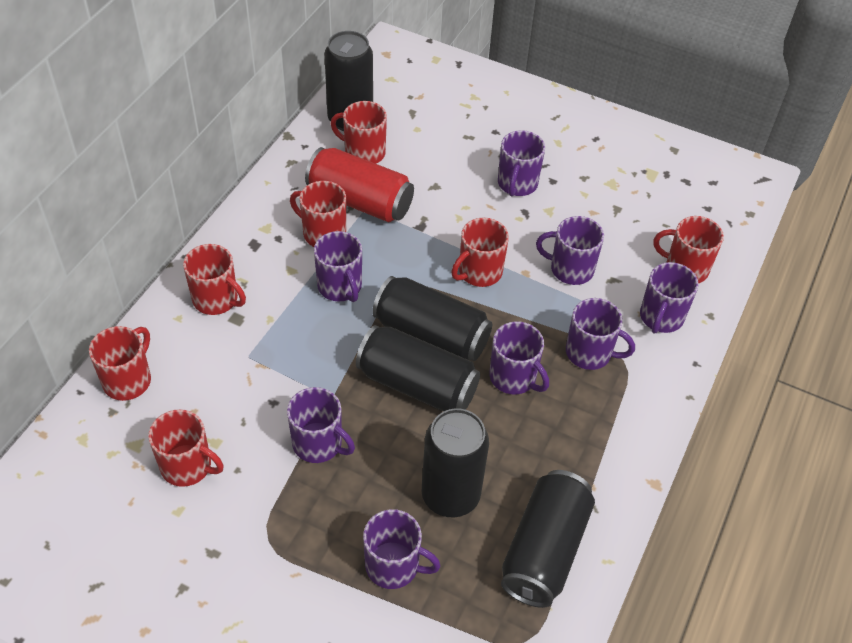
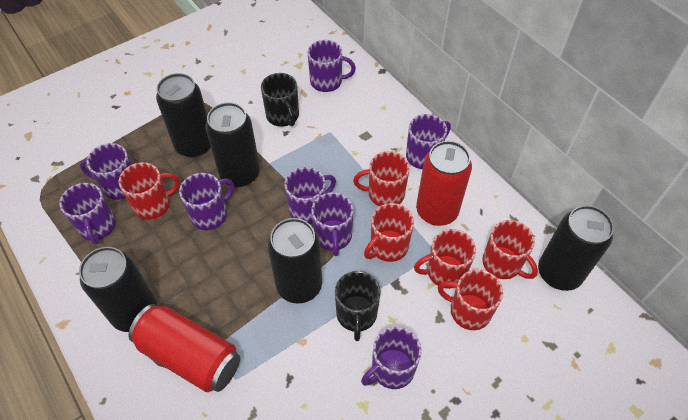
black mug: 0 -> 2
red can: 1 -> 2
red mug: 7 -> 6

